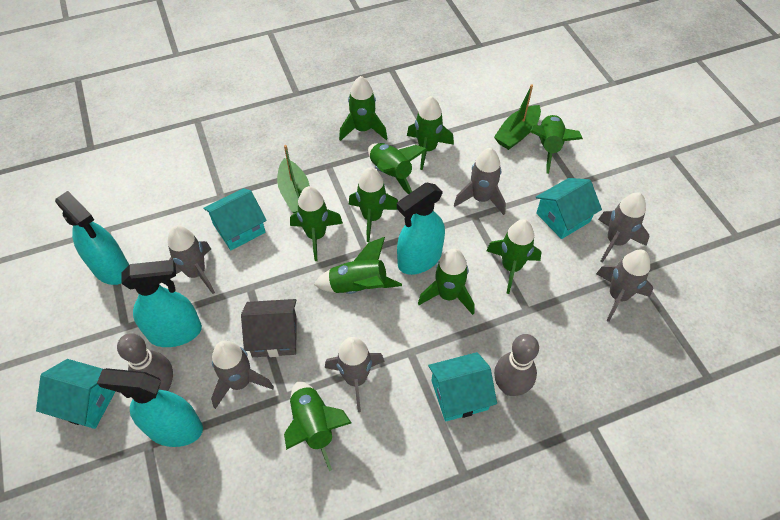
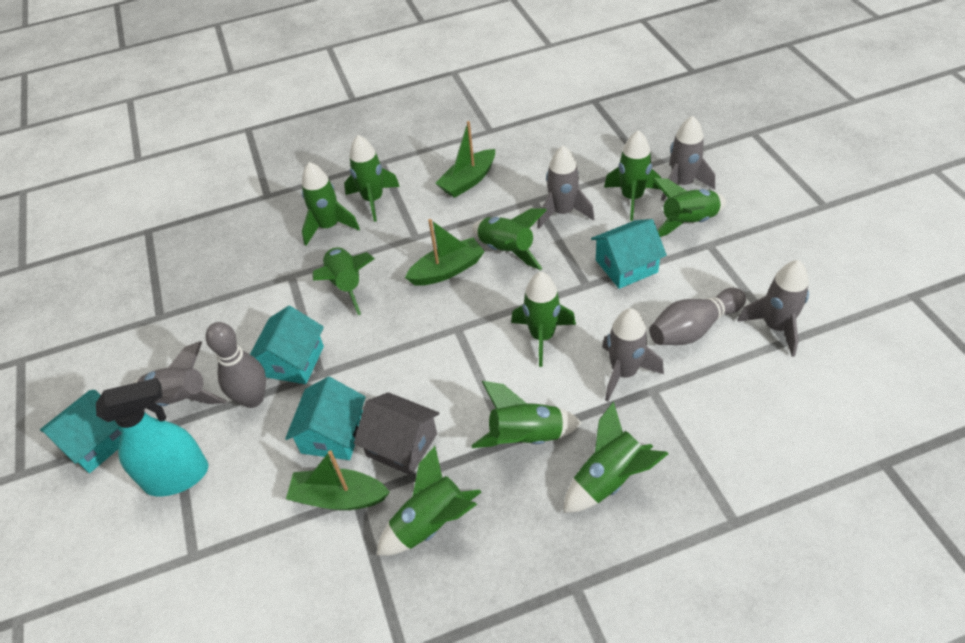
green boat: 2 -> 3
grey rocket: 6 -> 5
turquoise spray bottle: 4 -> 1

